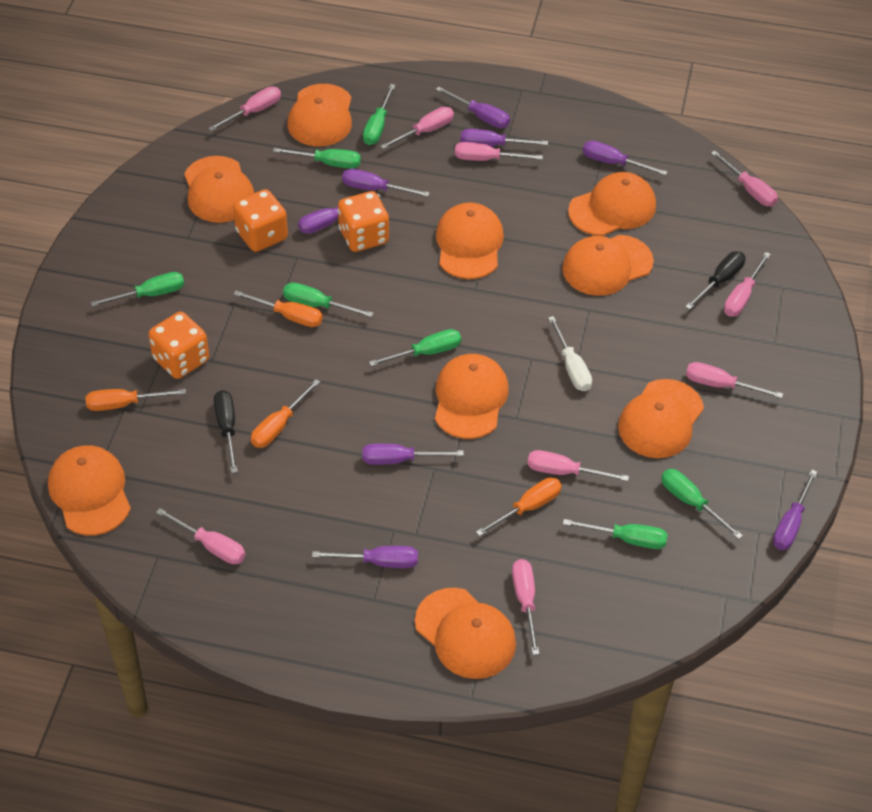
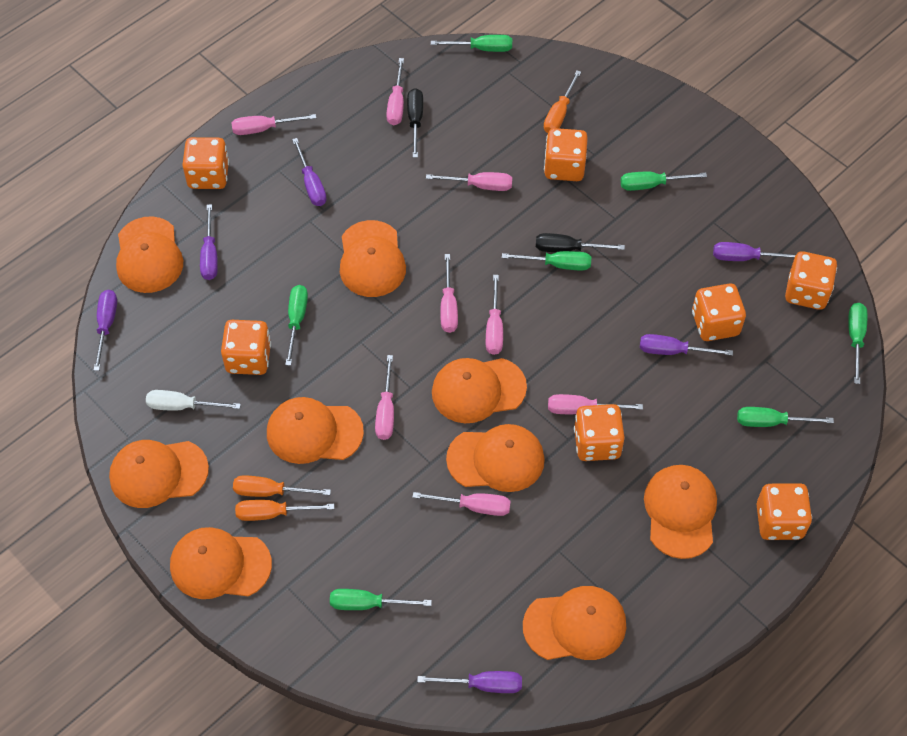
orange dice: 3 -> 7
orange screwdriver: 4 -> 3
pink screwdriver: 9 -> 8
purple screwdriver: 8 -> 6

